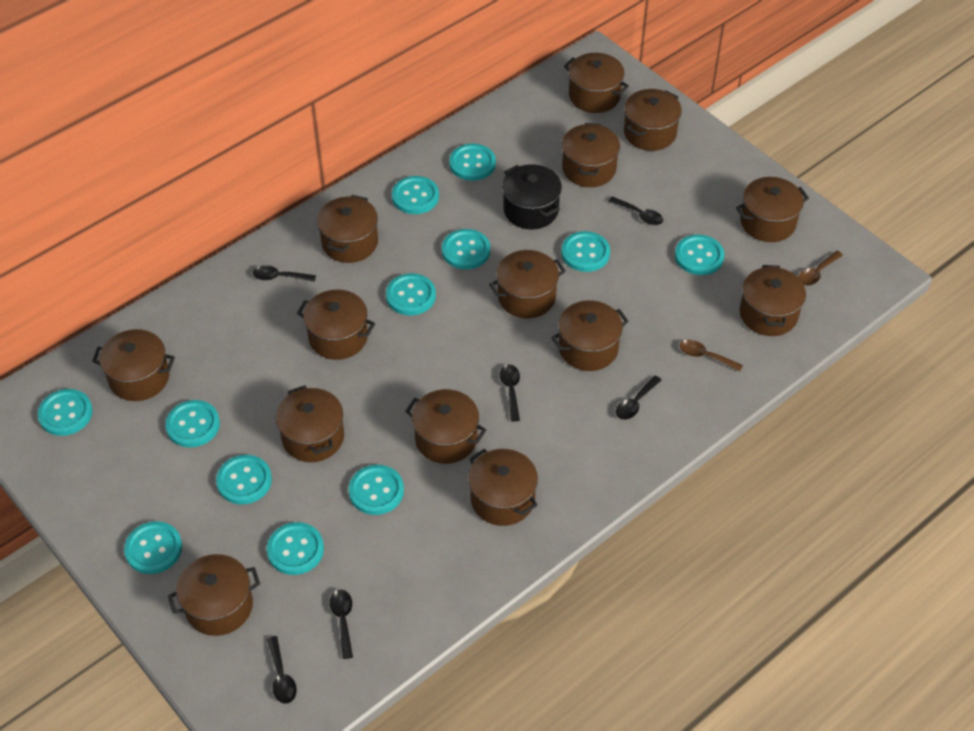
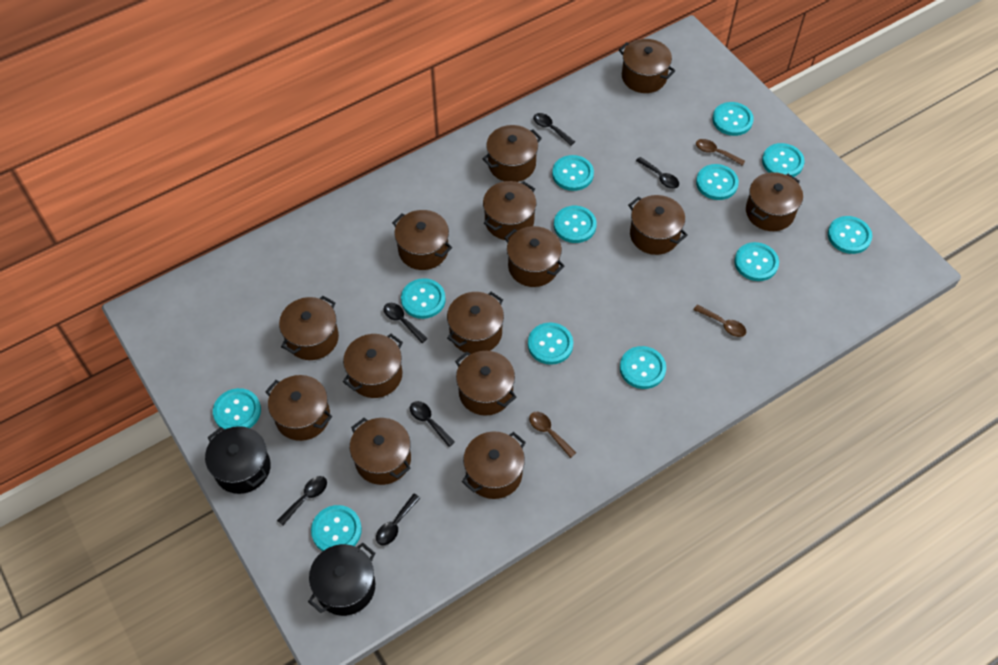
black pot: 1 -> 2
brown spoon: 2 -> 3

